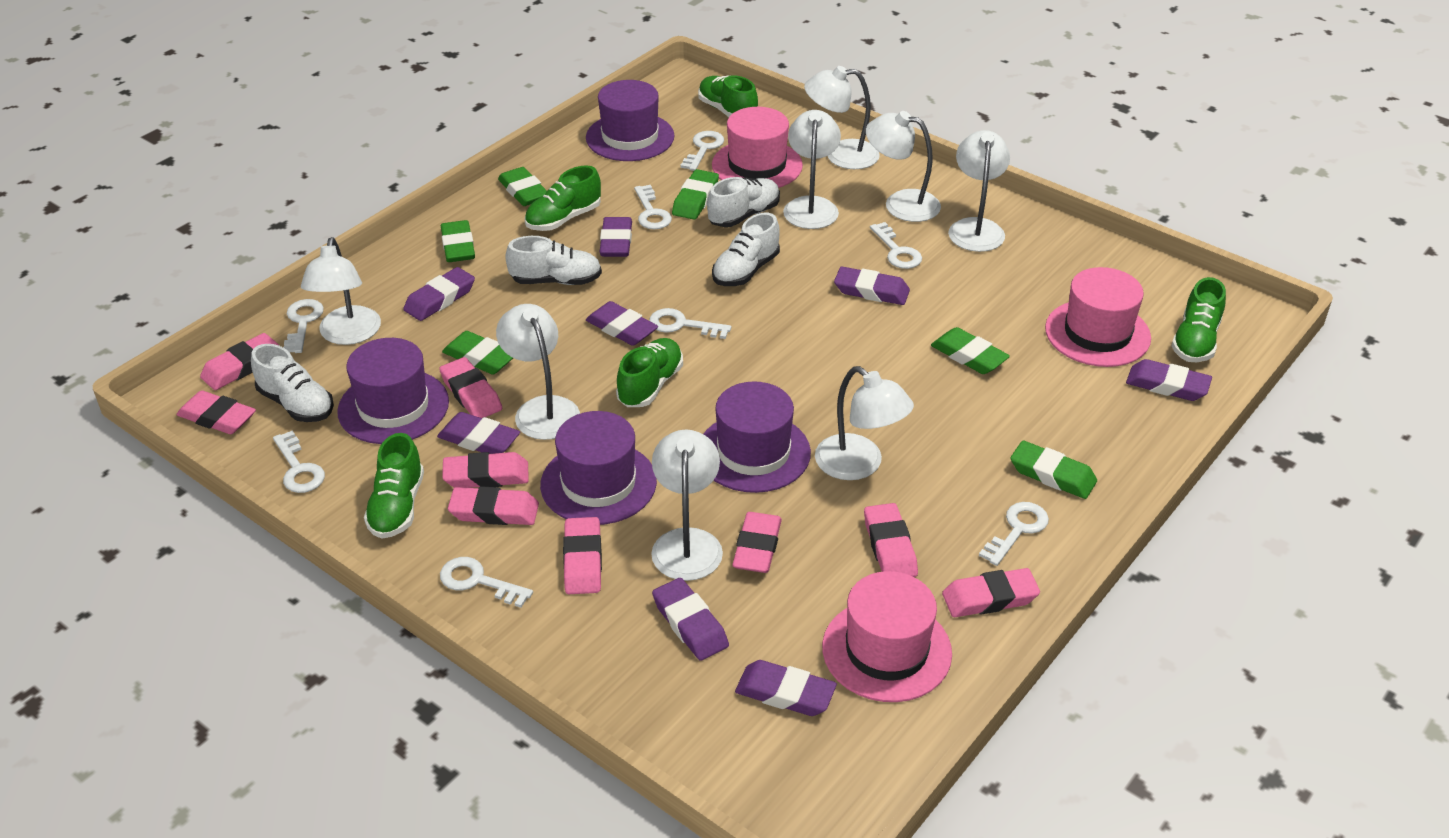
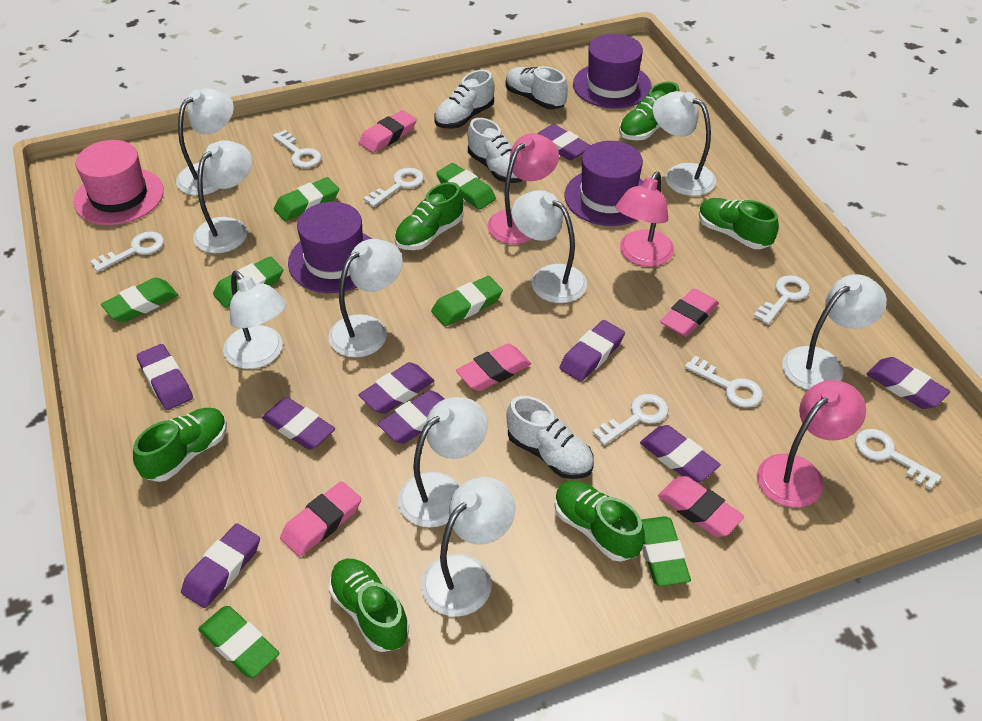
green eraser: 6 -> 7
green shoe: 5 -> 6
pink eraser: 9 -> 5
pink hat: 3 -> 1
pink lamp: 0 -> 3
purple eraser: 8 -> 9
purple hat: 4 -> 3
white key: 8 -> 7
white lamp: 8 -> 9

